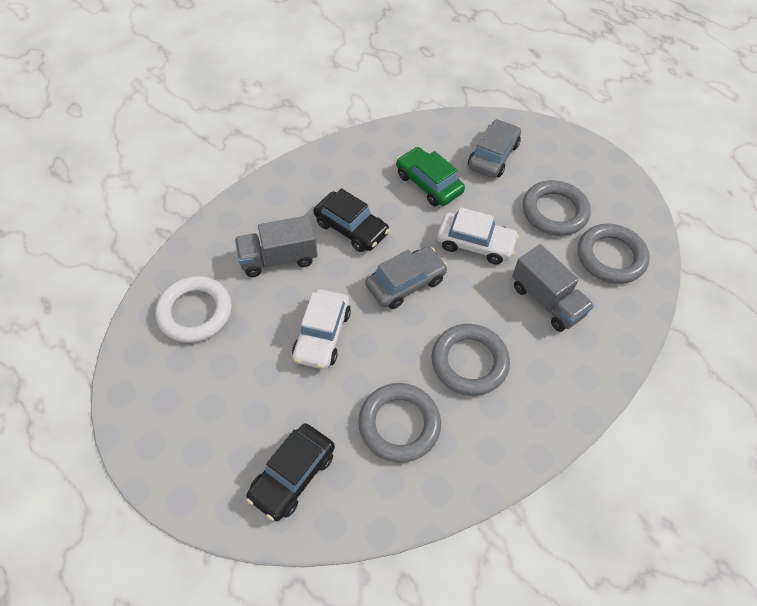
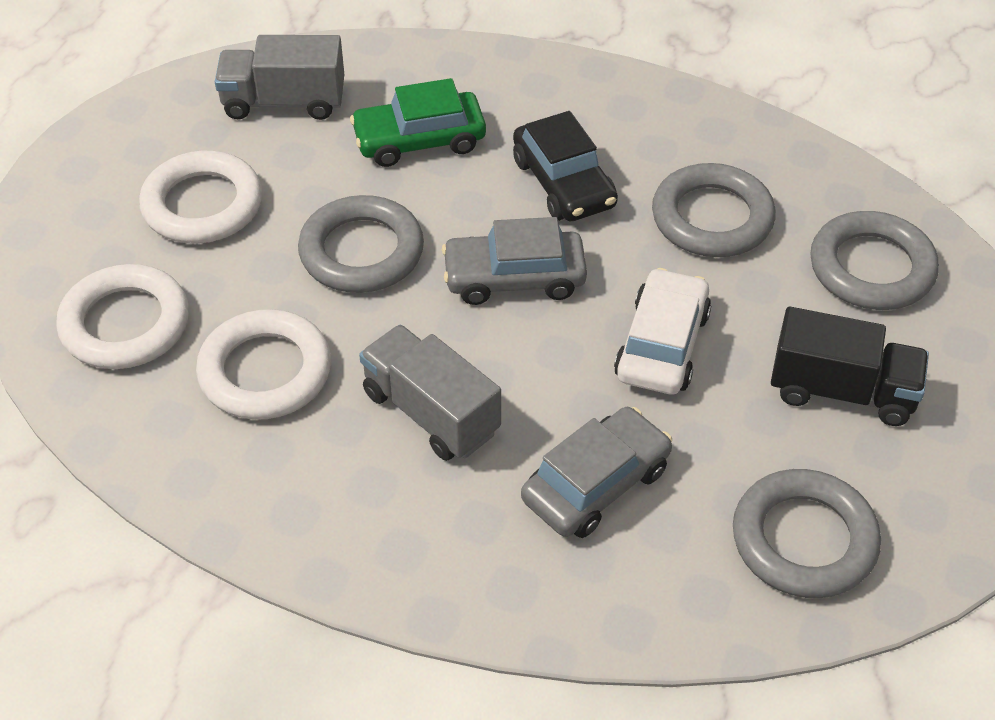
black car: 2 -> 1
black truck: 0 -> 1
white car: 2 -> 1
white ring: 1 -> 3

